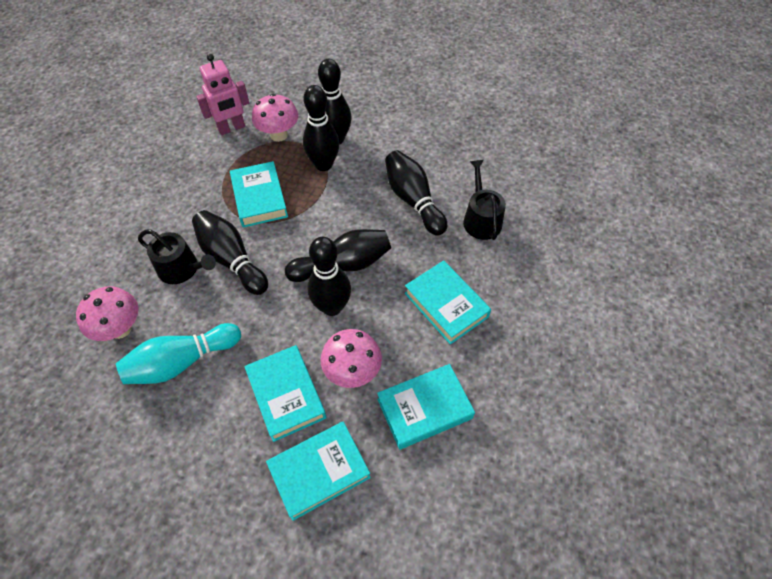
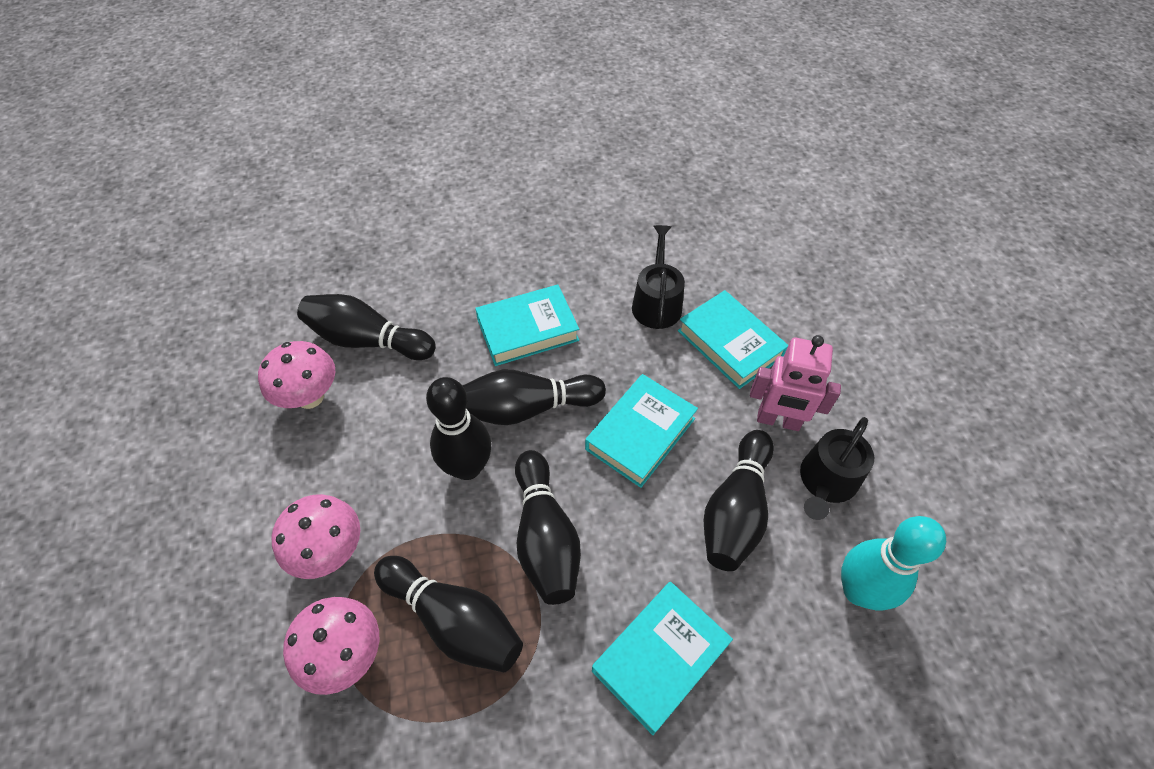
turquoise book: 5 -> 4

